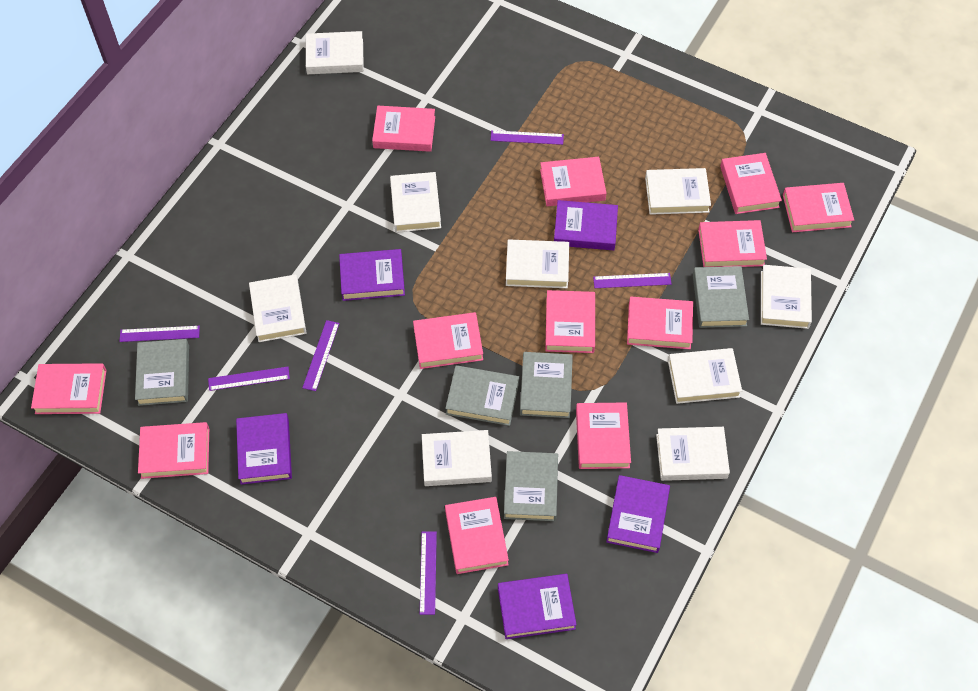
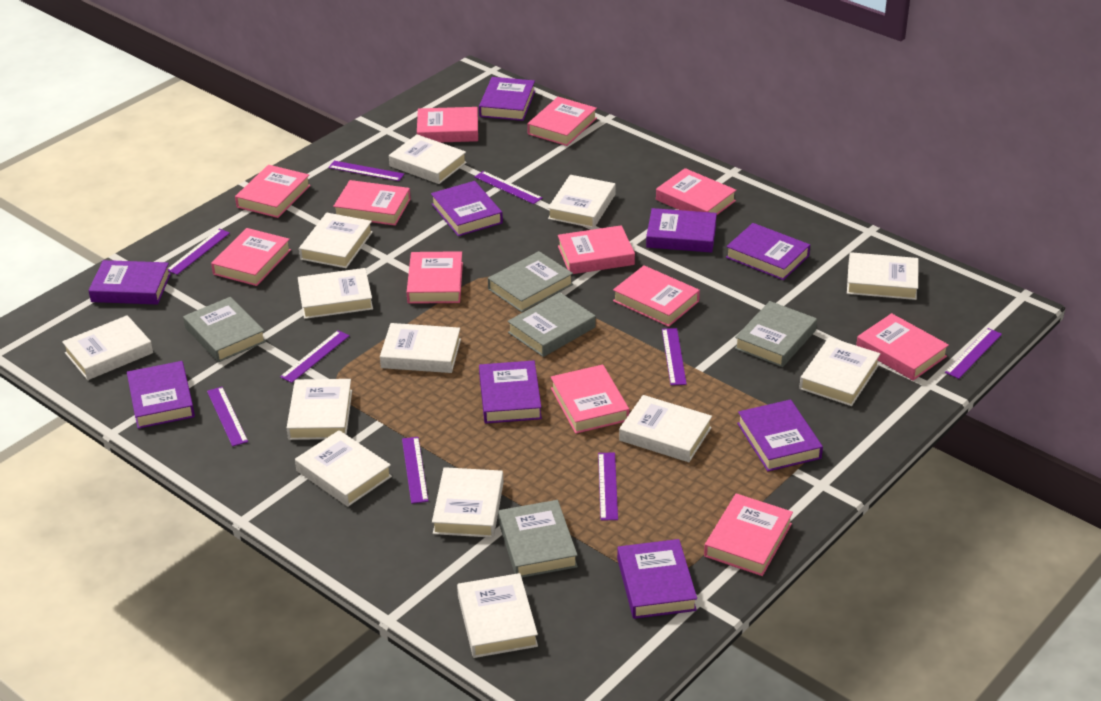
purple book: 5 -> 9
purple ruler: 6 -> 9
white book: 9 -> 13

